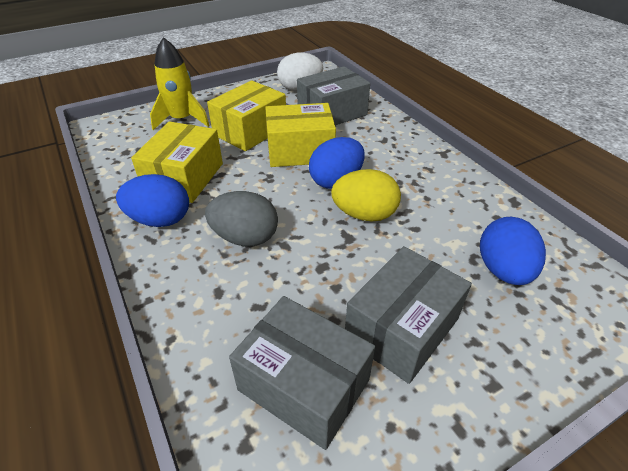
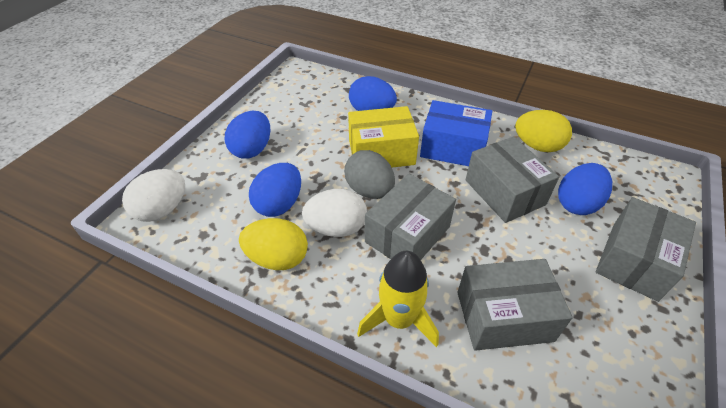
blue box: 0 -> 1
blue egg: 3 -> 4
grey box: 3 -> 4
white egg: 1 -> 2
yellow box: 3 -> 1
yellow egg: 1 -> 2

